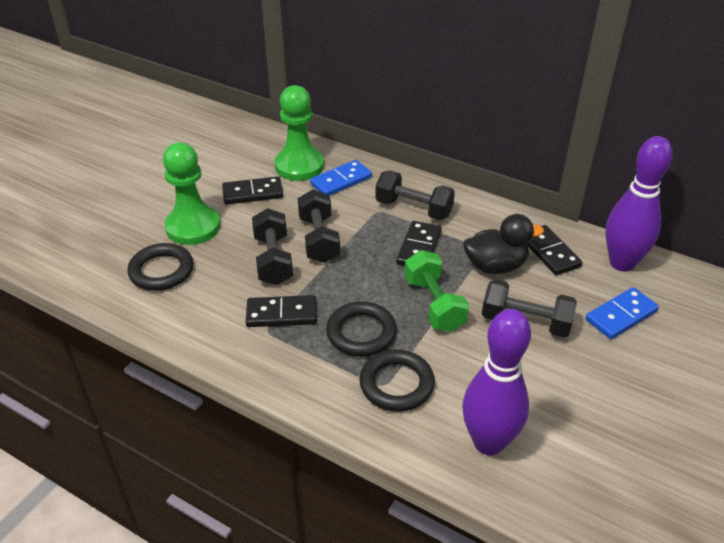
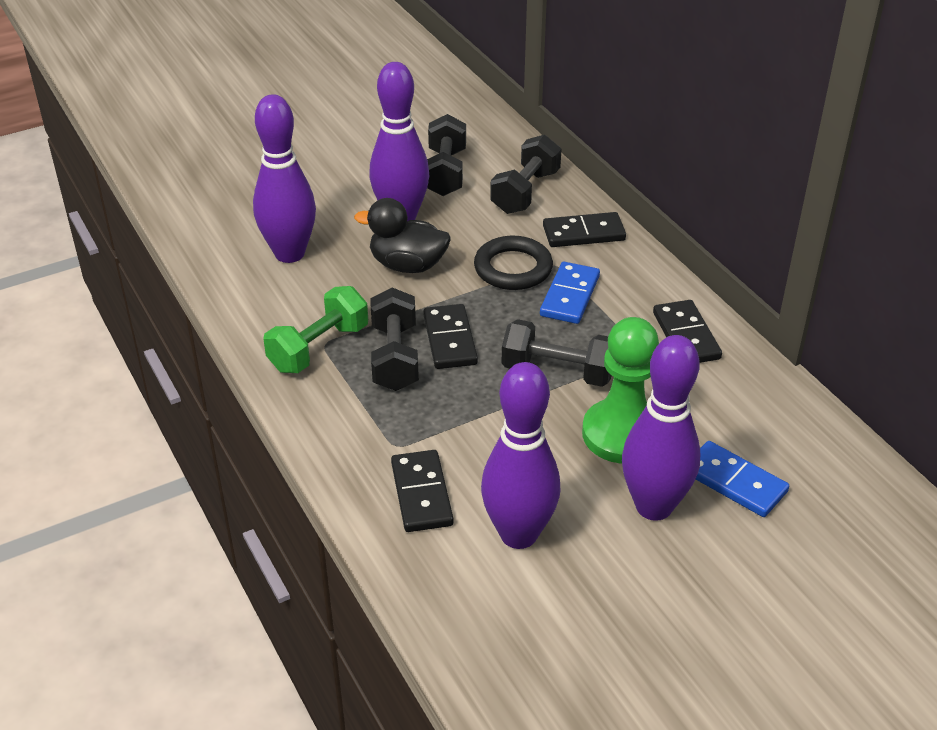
black ring: 3 -> 1
green pawn: 2 -> 1
purple bowling pin: 2 -> 4

